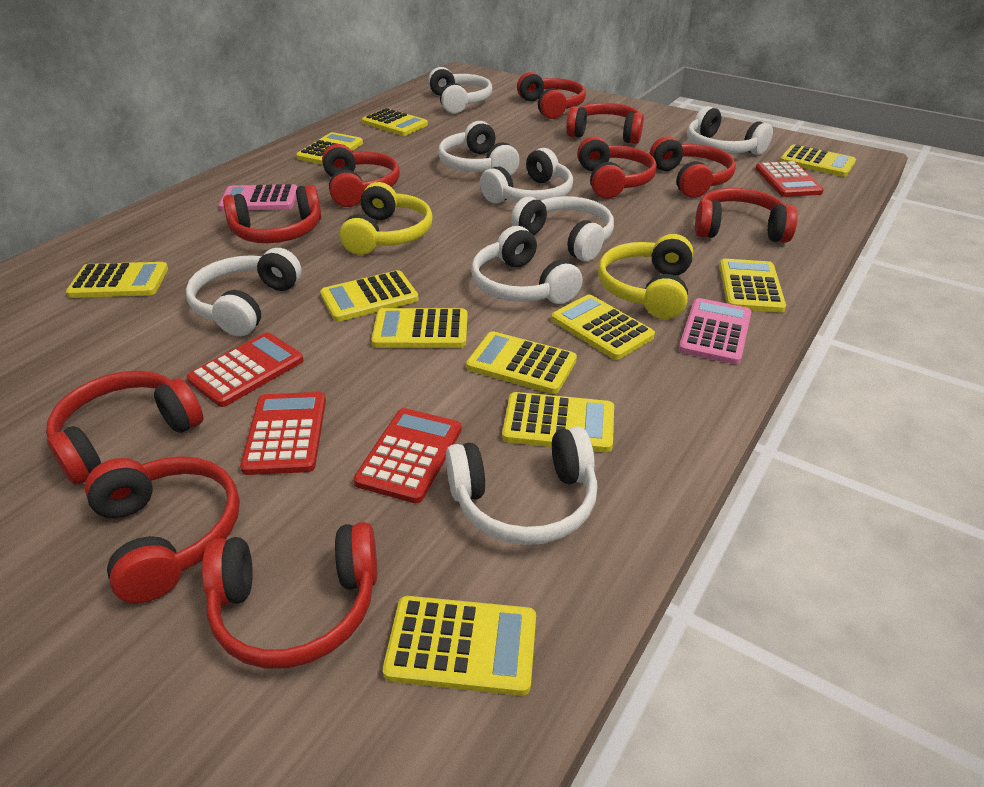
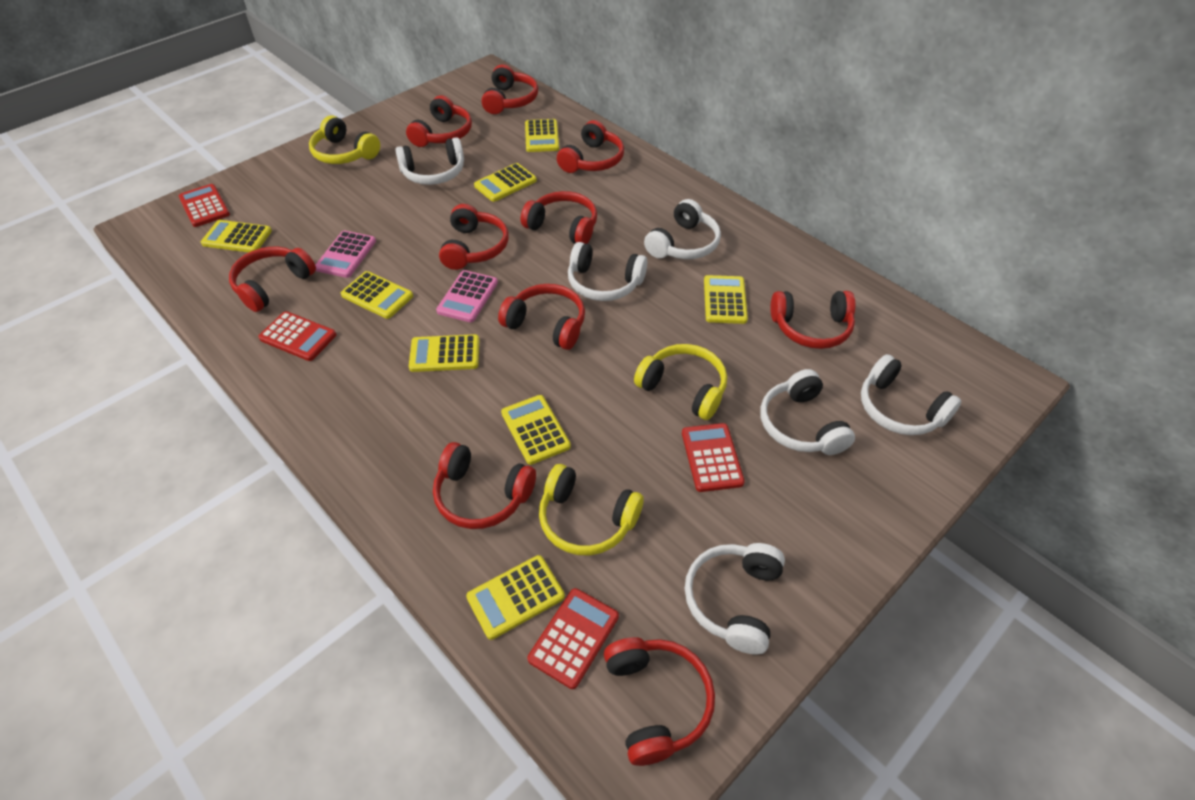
white headphones: 8 -> 6
yellow calculator: 11 -> 8
yellow headphones: 2 -> 3

